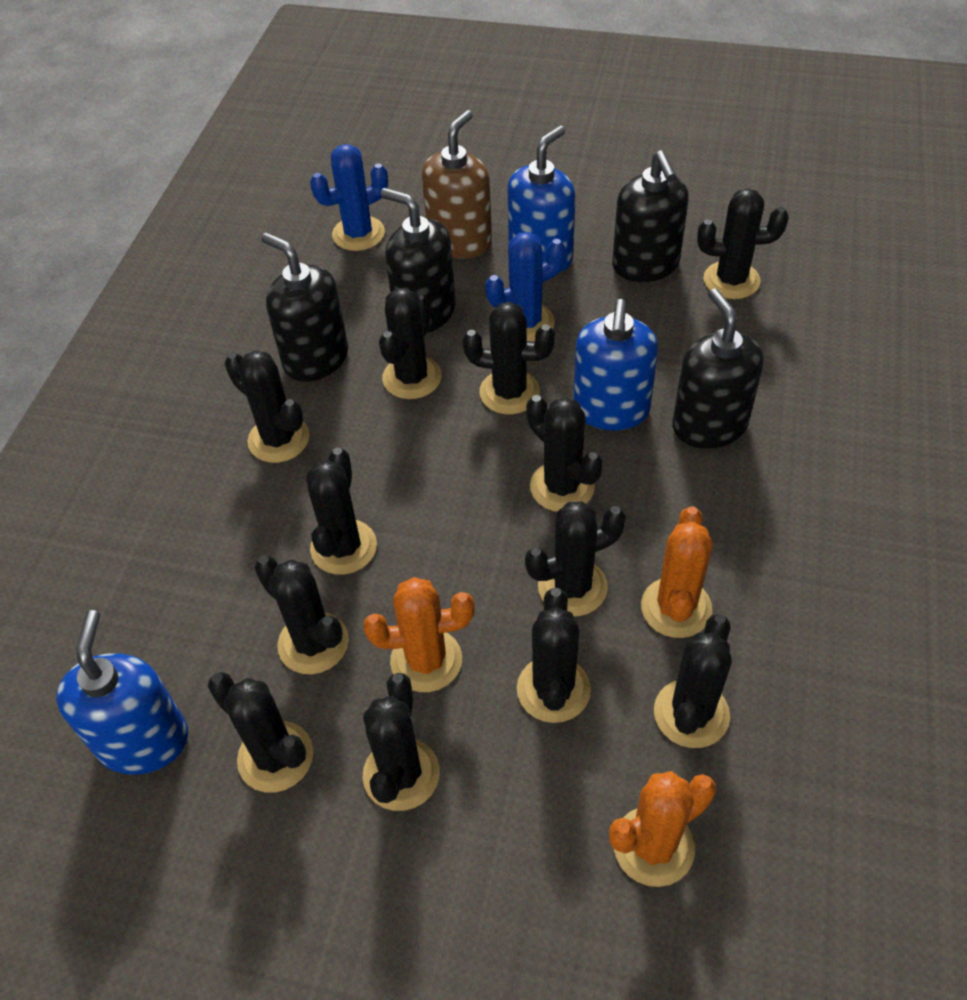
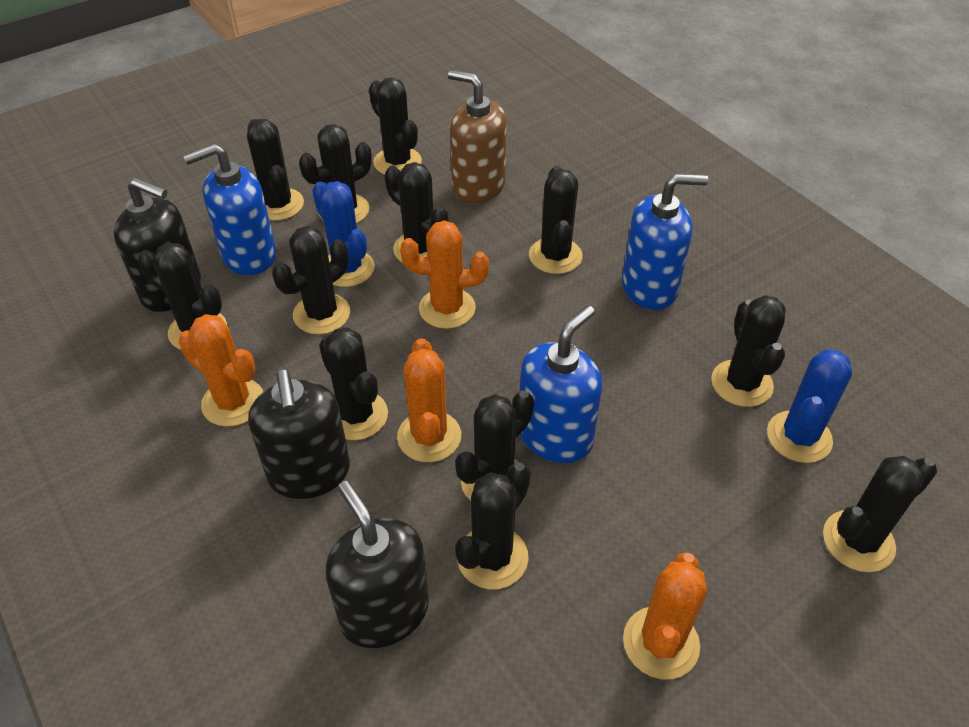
black soap dispenser: 4 -> 3
orange cactus: 3 -> 4

